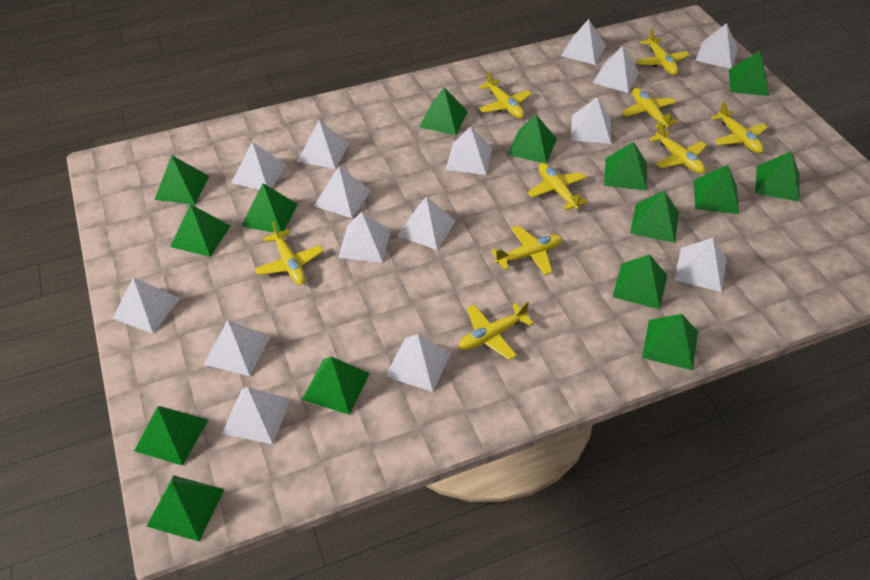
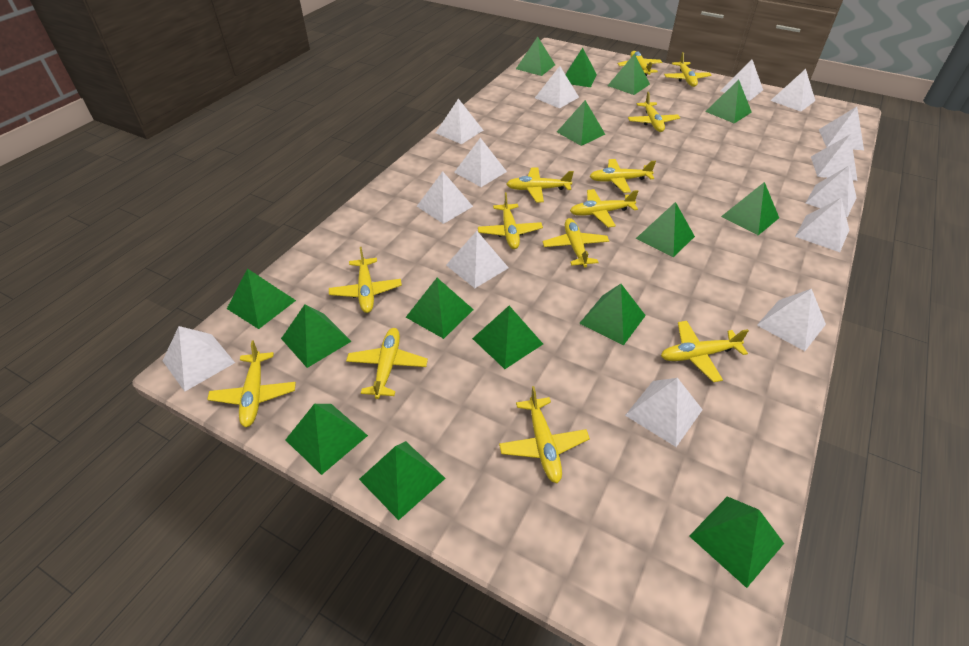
white pyramid: 15 -> 14
yellow plane: 9 -> 13

